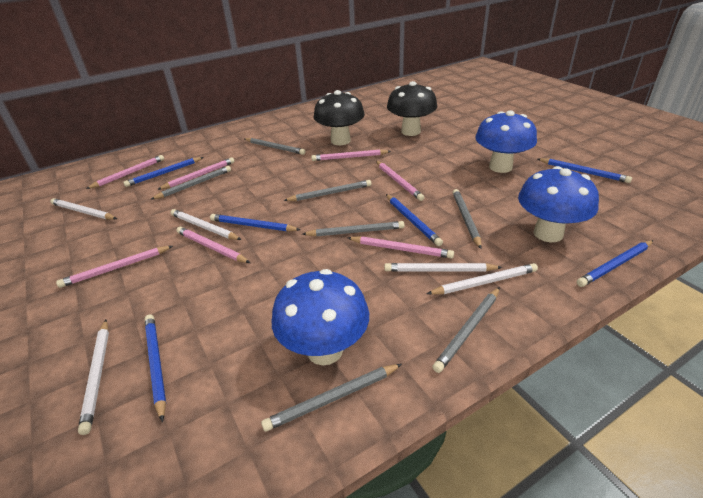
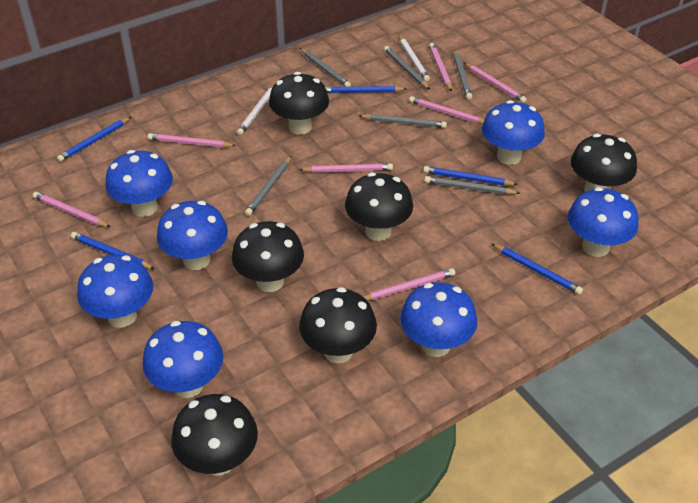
black mushroom: 2 -> 6
blue mushroom: 3 -> 7
blue pencil: 6 -> 5
grey pencil: 7 -> 6
white pencil: 5 -> 2

